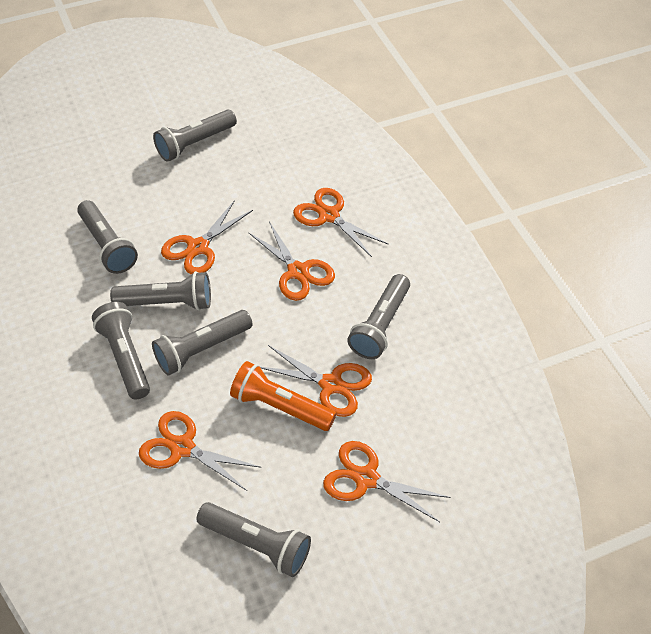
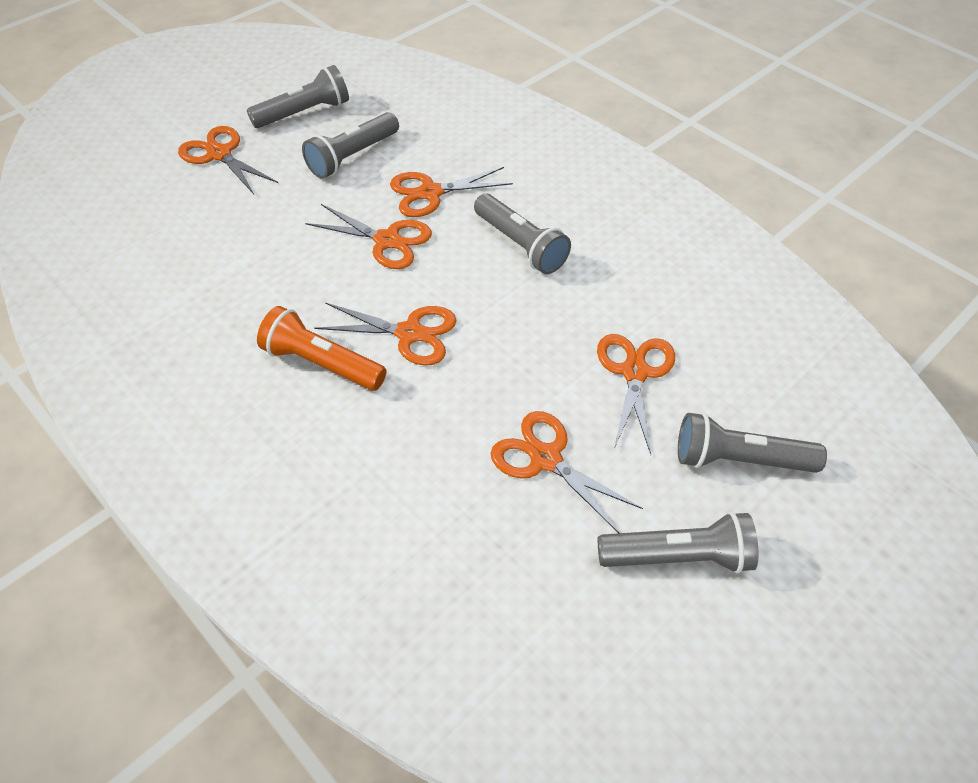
grey flashlight: 7 -> 5

